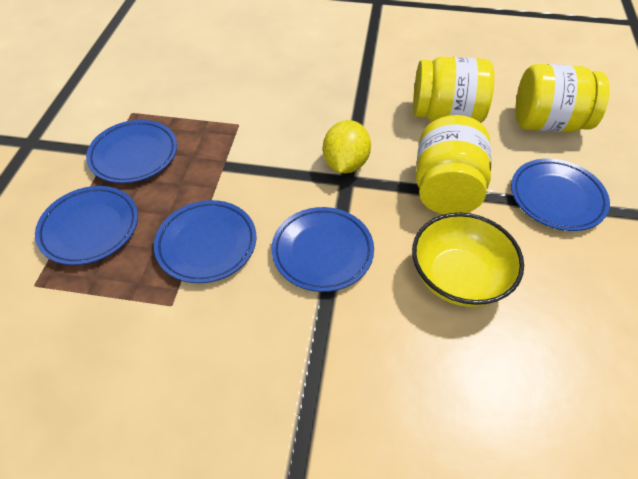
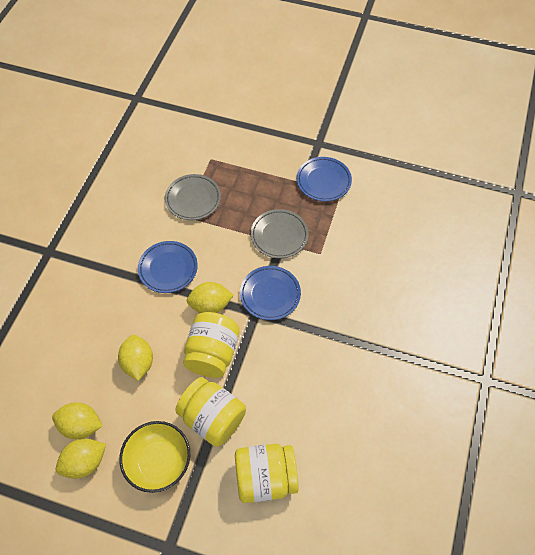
blue plate: 5 -> 3
grey plate: 0 -> 2
yellow lemon: 1 -> 4

